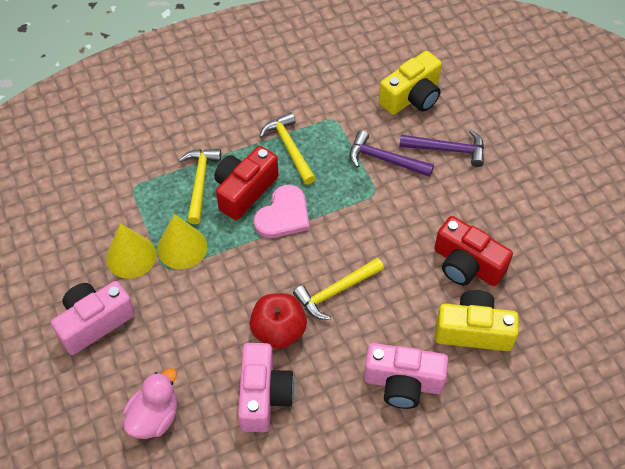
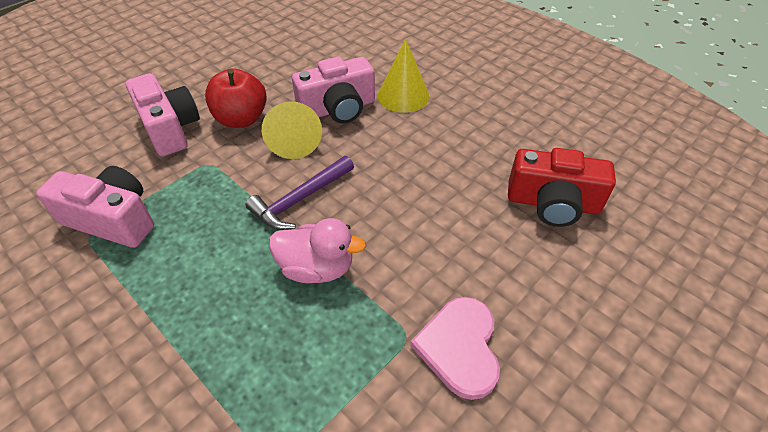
purple hammer: 2 -> 1
red camera: 2 -> 1
yellow camera: 2 -> 0
yellow hammer: 3 -> 0

